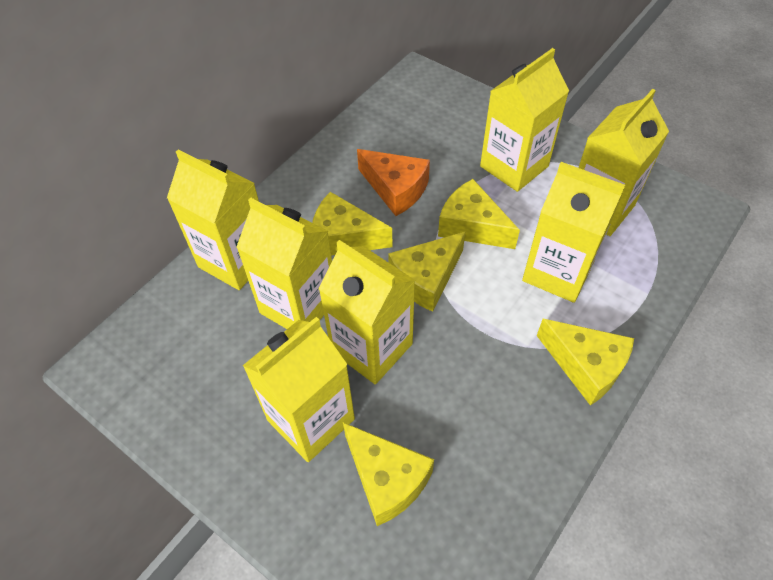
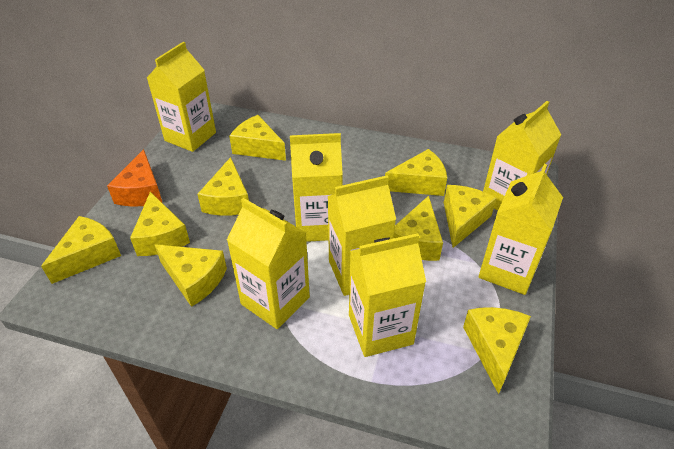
yellow cheese: 5 -> 9

